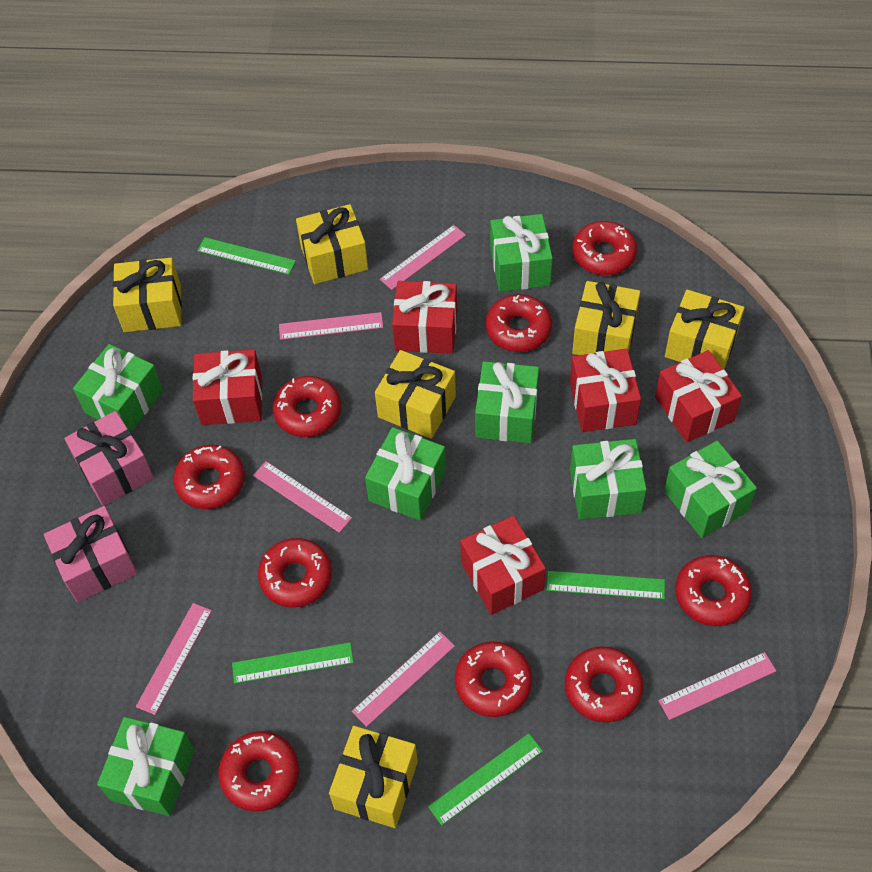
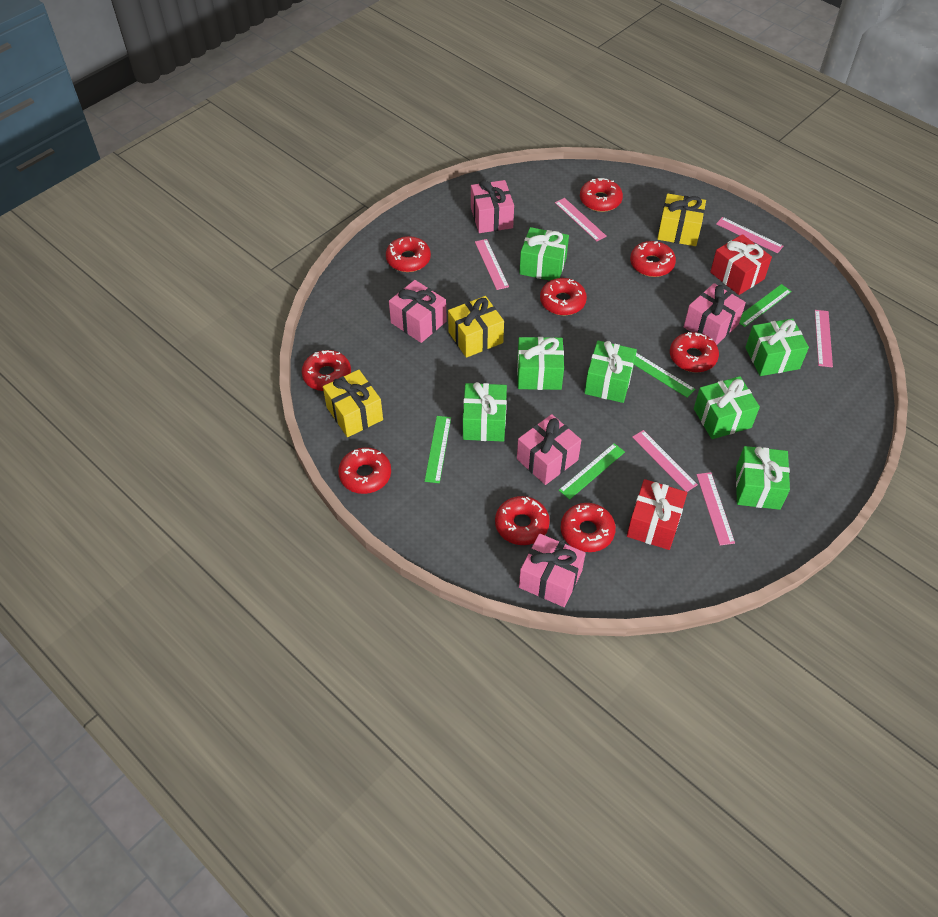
pink gift: 2 -> 5
red gift: 5 -> 2
yellow gift: 6 -> 3

